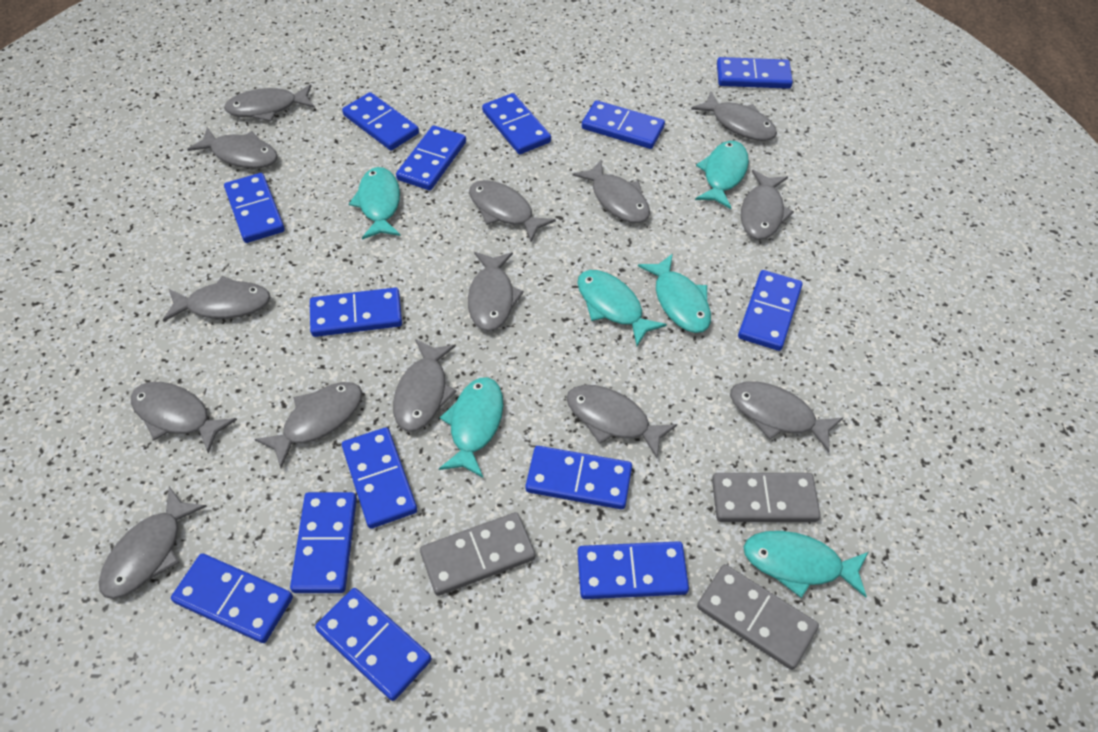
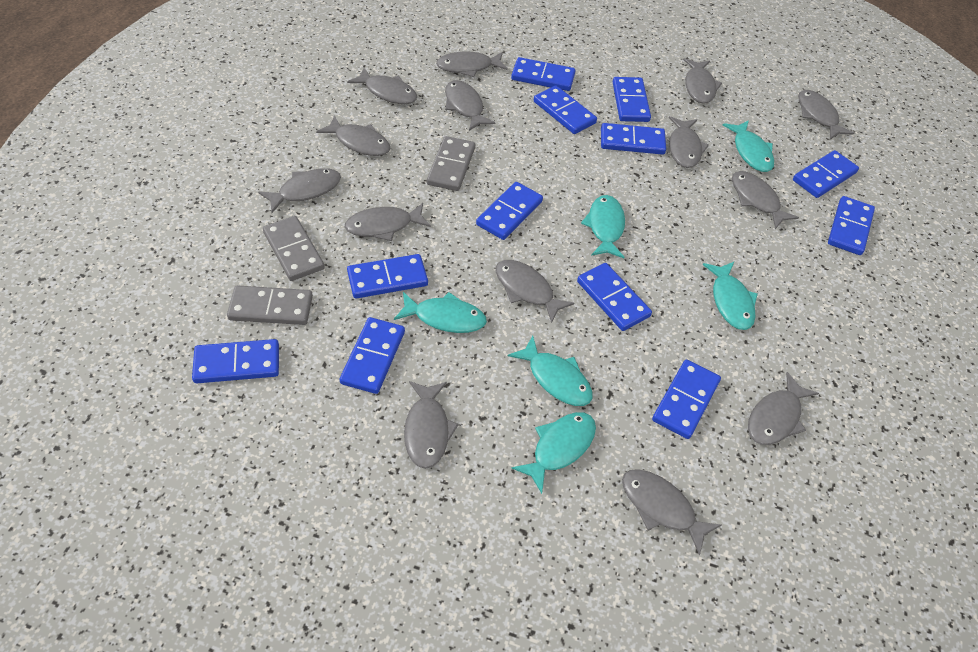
blue domino: 14 -> 12

